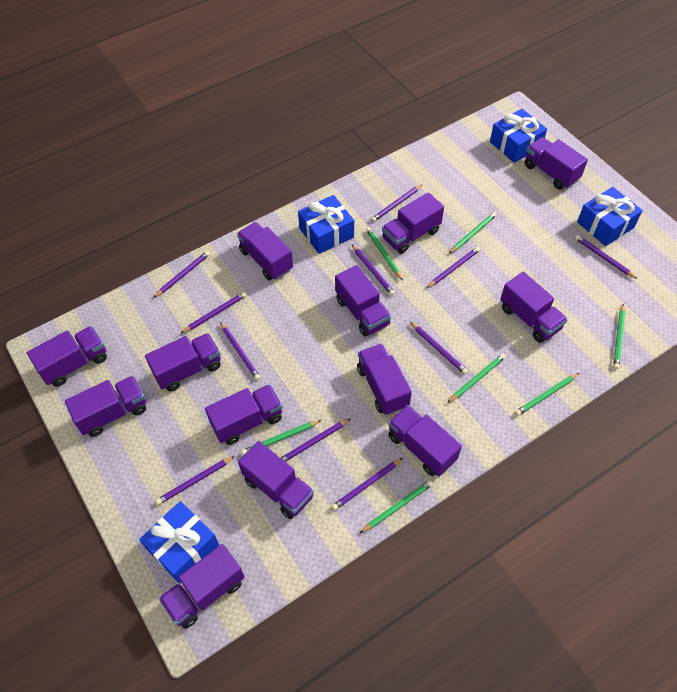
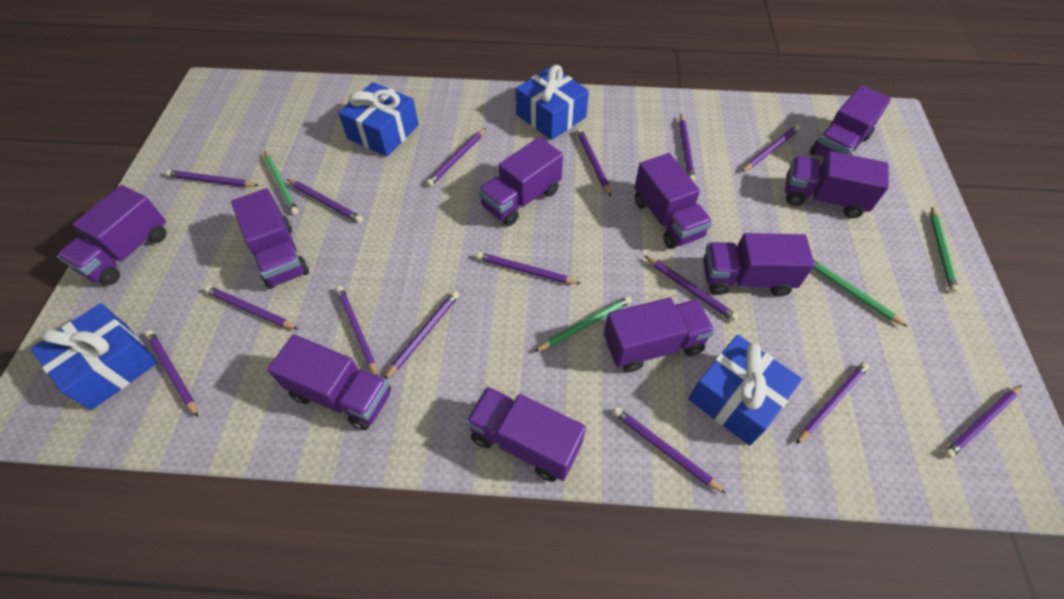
green pencil: 7 -> 4
purple pencil: 11 -> 15
purple truck: 13 -> 10

